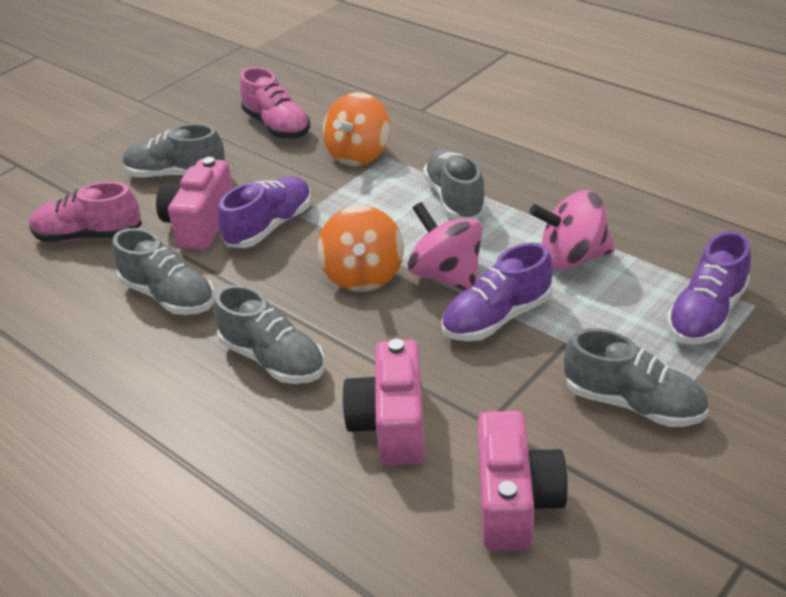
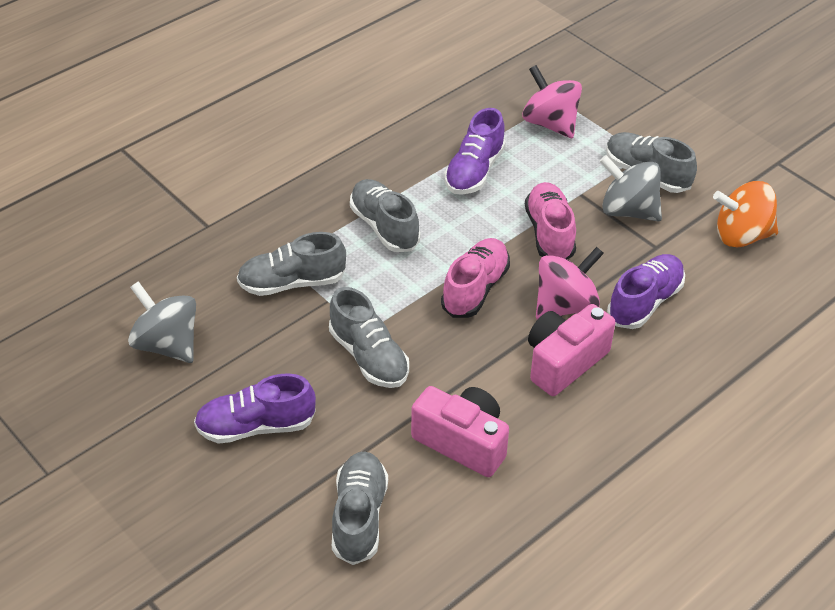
grey spinning top: 0 -> 2
orange spinning top: 2 -> 1
pink camera: 3 -> 2

